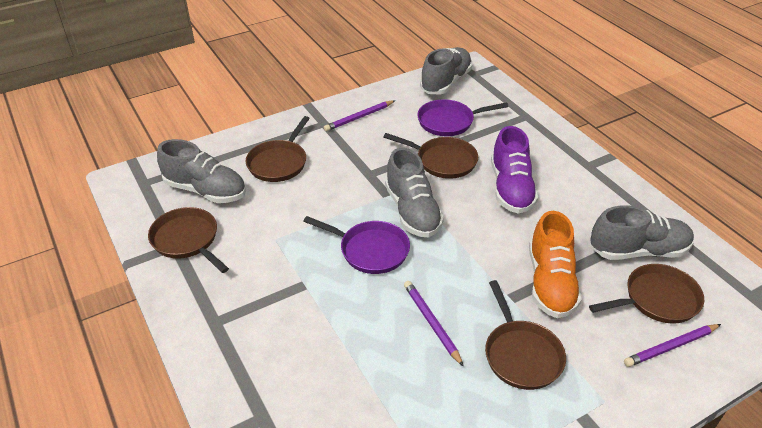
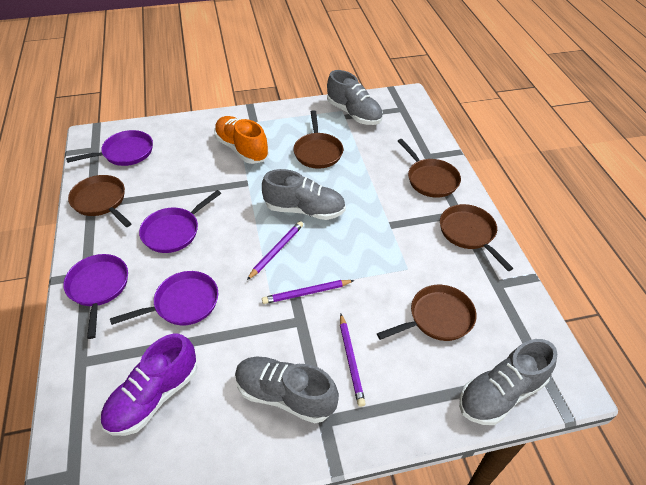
purple pan: 2 -> 4

